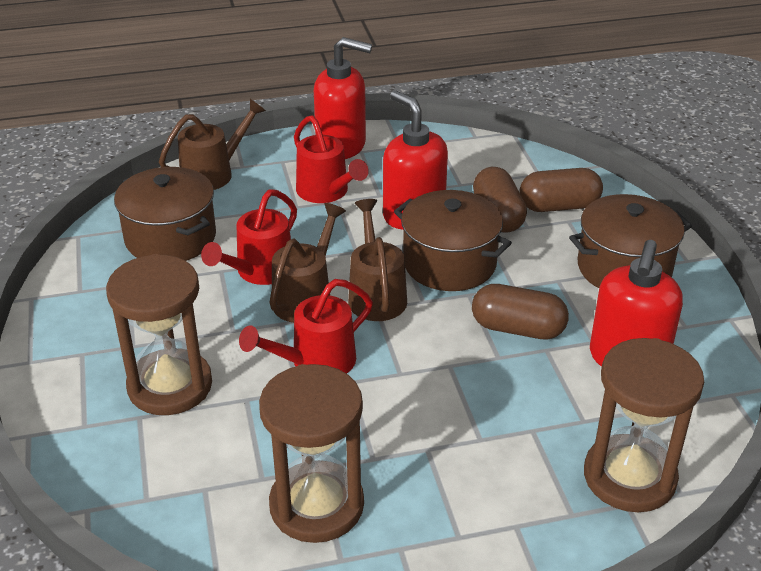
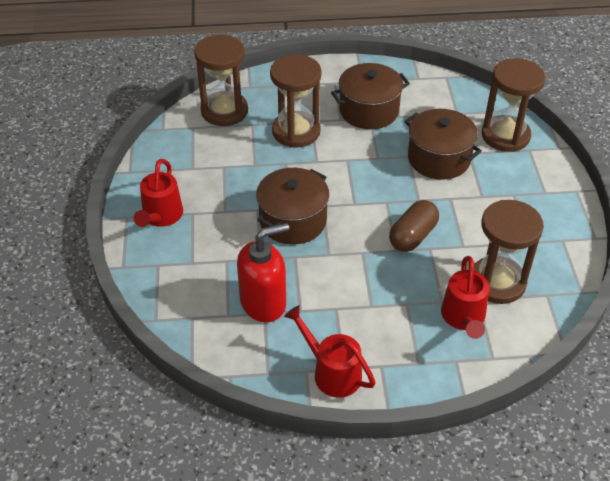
brown capsule: 3 -> 1
brown hourglass: 3 -> 4
brown watering can: 3 -> 0
red soap dispenser: 3 -> 1

